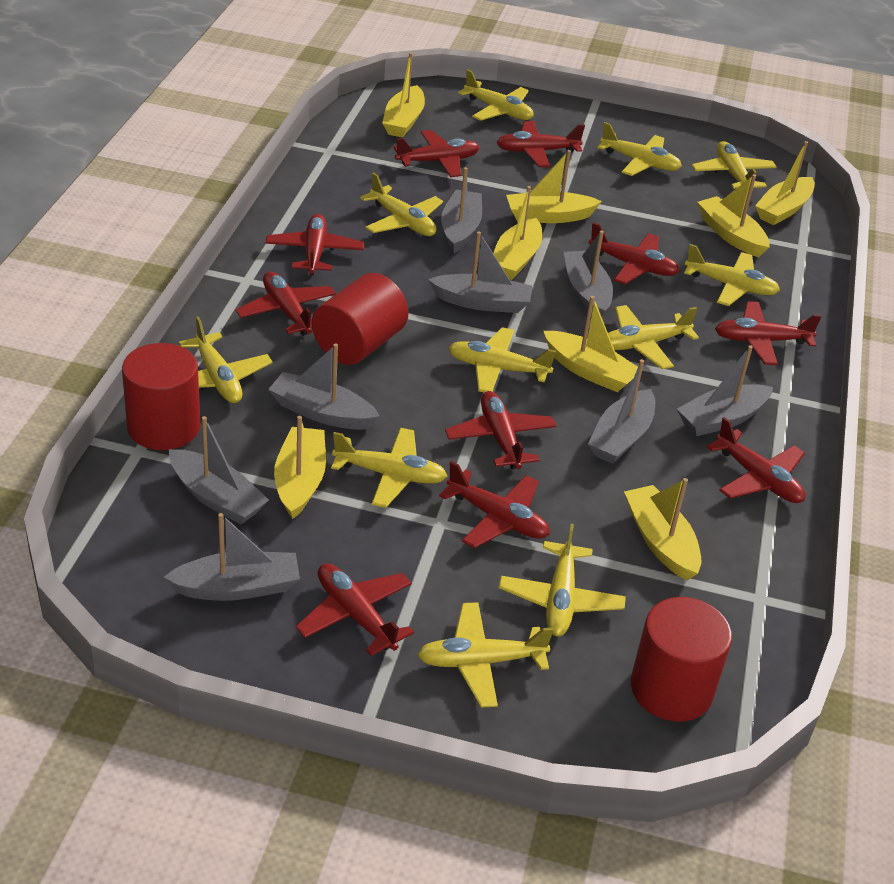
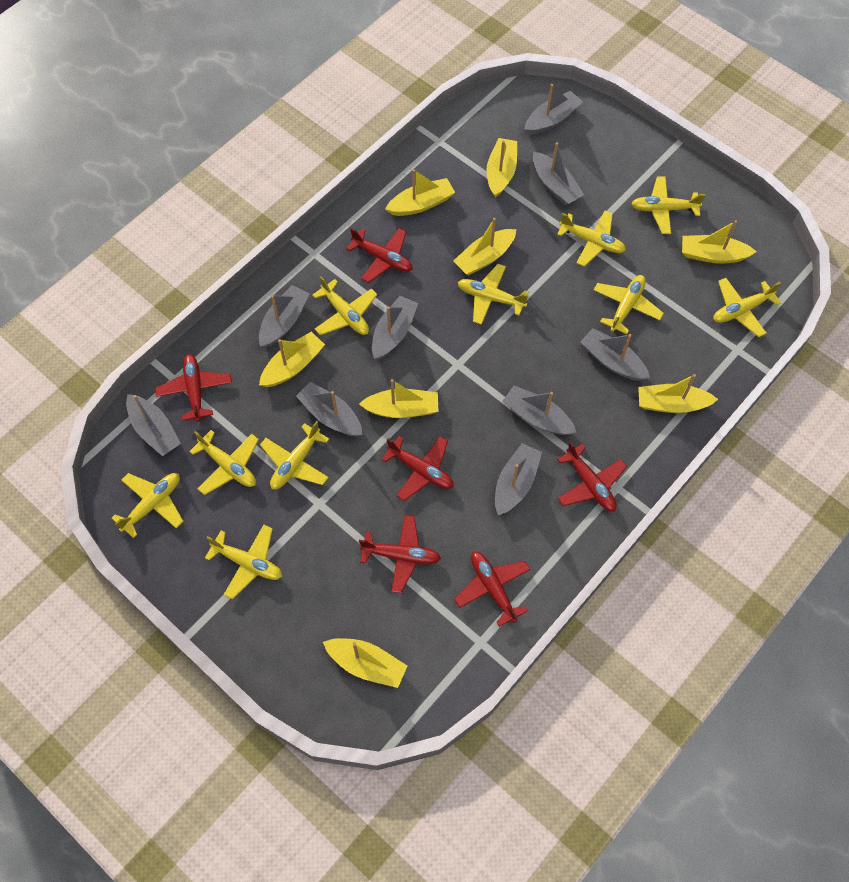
grey boat: 8 -> 9
red cylinder: 3 -> 0
red plane: 10 -> 6
yellow plane: 11 -> 10

